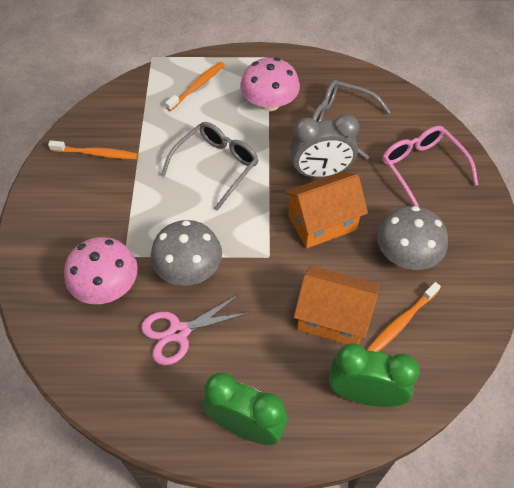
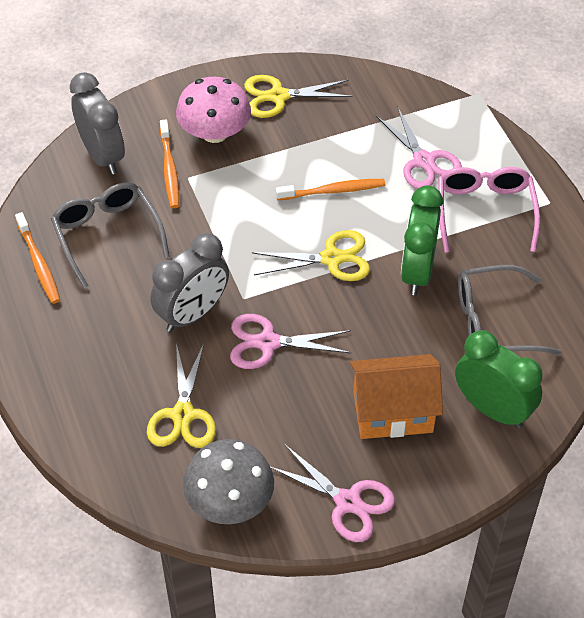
grey clock: 1 -> 2
grey mushroom: 2 -> 1
orange house: 2 -> 1
pink mushroom: 2 -> 1
pink scissors: 1 -> 3
yellow scissors: 0 -> 3

